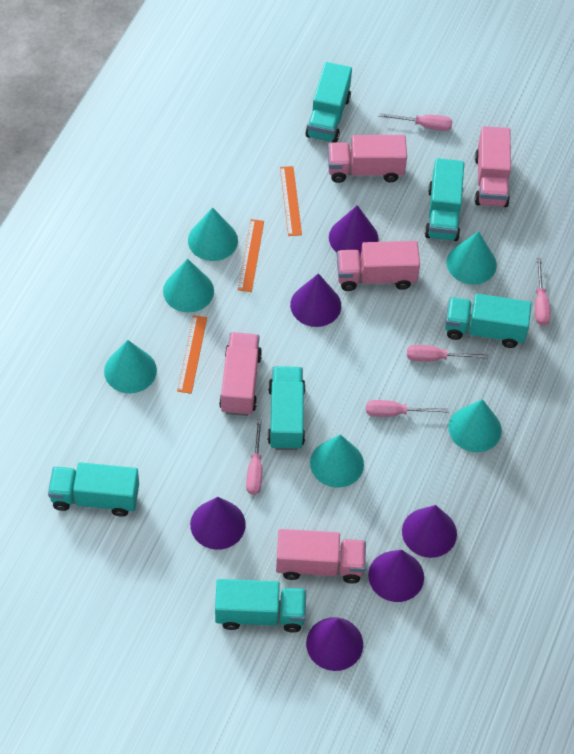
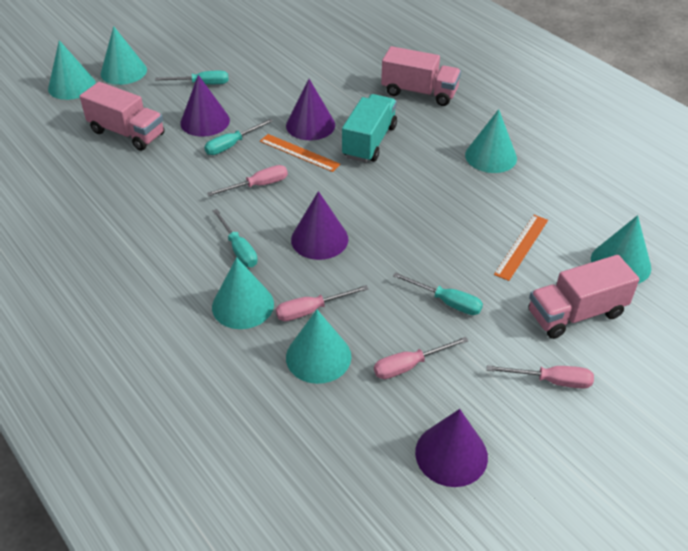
orange ruler: 3 -> 2
pink screwdriver: 5 -> 4
pink truck: 5 -> 3
purple cone: 6 -> 4
turquoise screwdriver: 0 -> 4
turquoise truck: 6 -> 1

